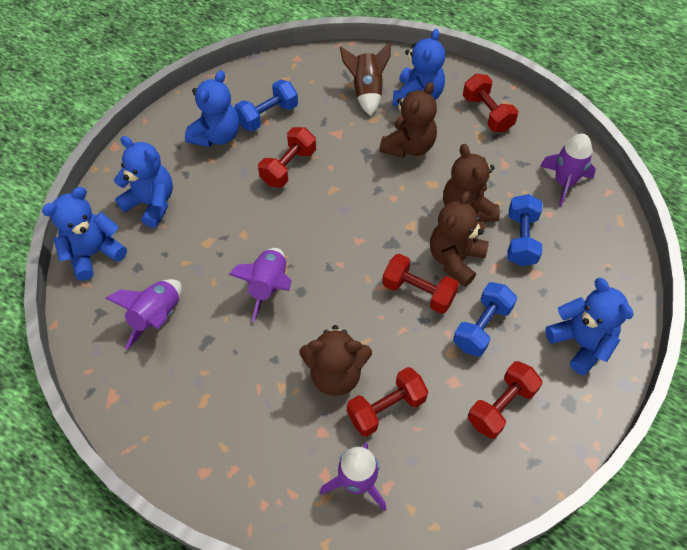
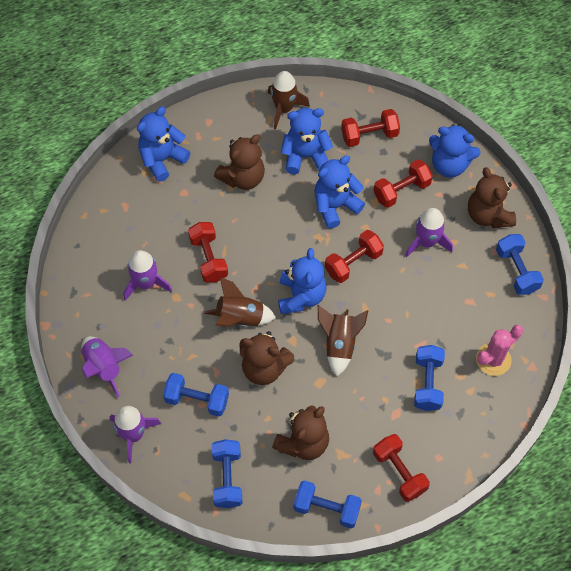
blue dumbbell: 3 -> 5
brown rocket: 1 -> 3
pink cactus: 0 -> 1

